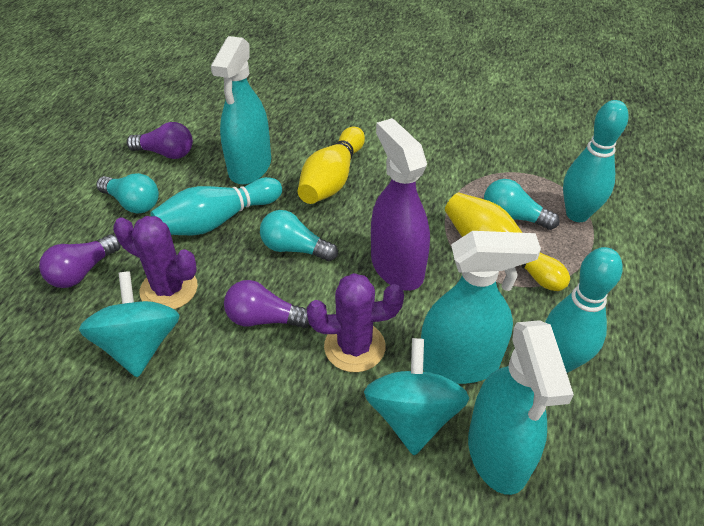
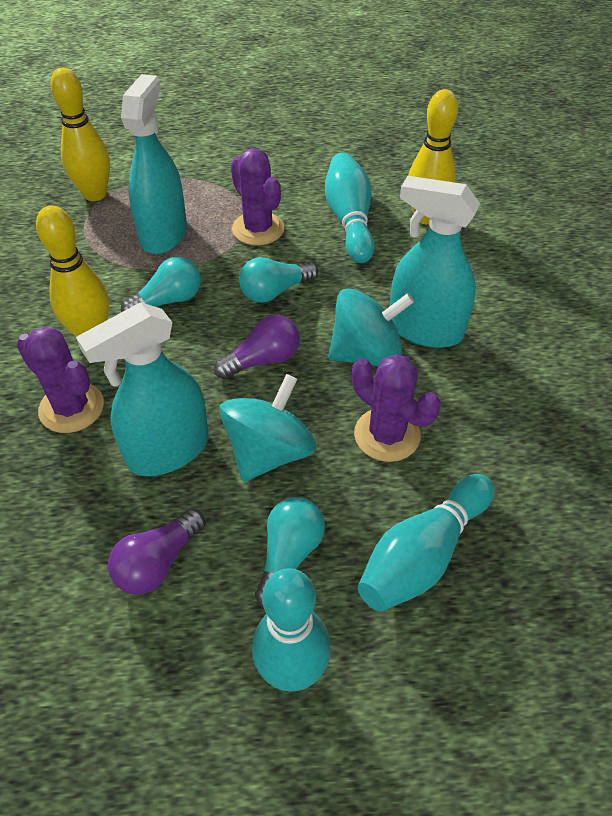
purple cactus: 2 -> 3
purple light bulb: 3 -> 2
purple spray bottle: 1 -> 0
yellow bowling pin: 2 -> 3

